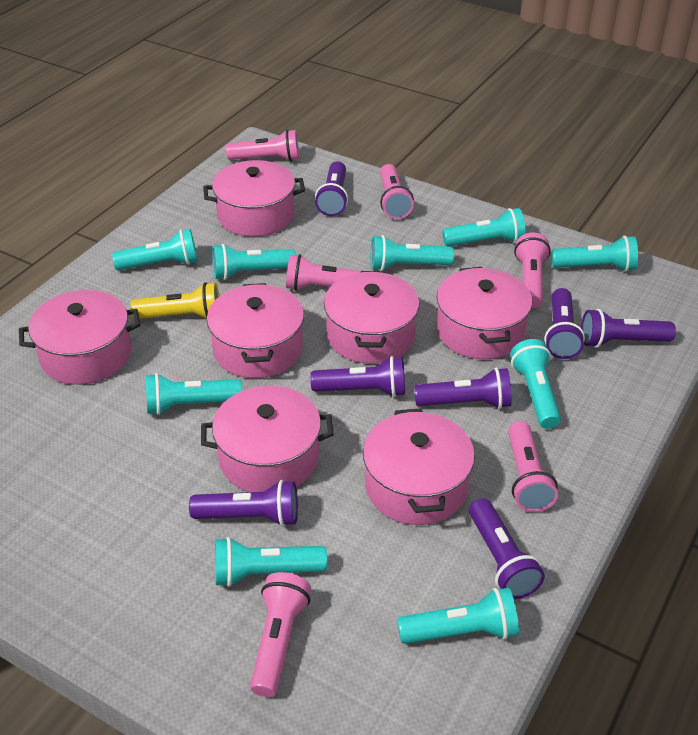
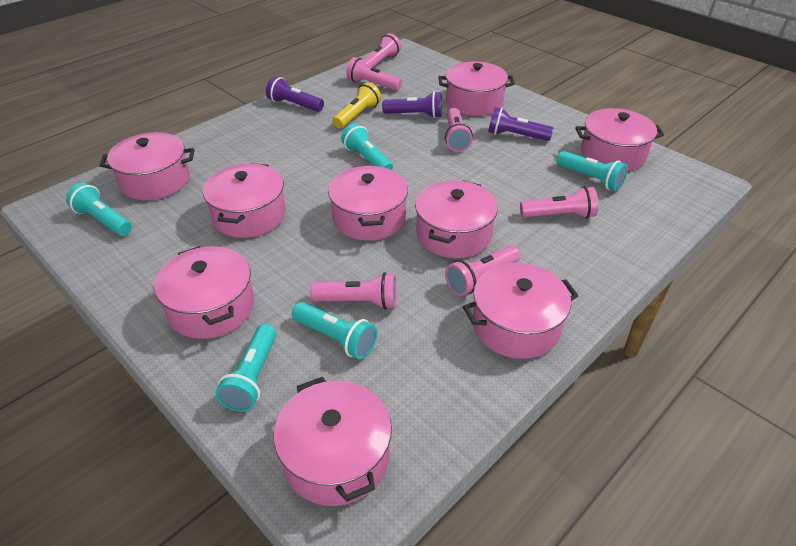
pink pot: 7 -> 9
purple flashlight: 7 -> 3
turquoise flashlight: 9 -> 5

